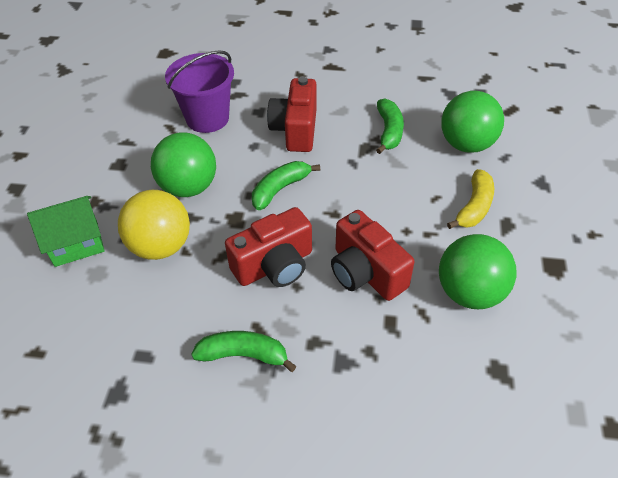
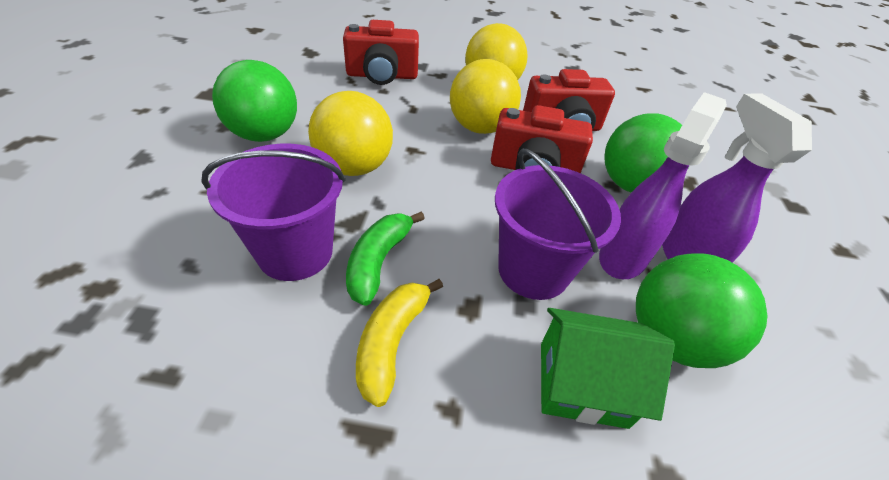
green banana: 3 -> 1
purple bucket: 1 -> 2
purple spray bottle: 0 -> 2
yellow ball: 1 -> 3

